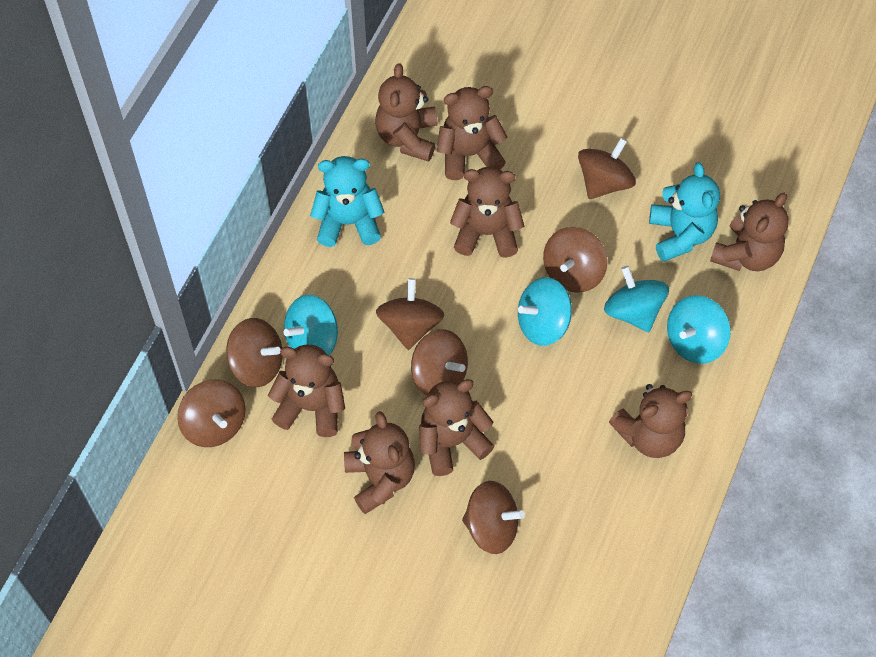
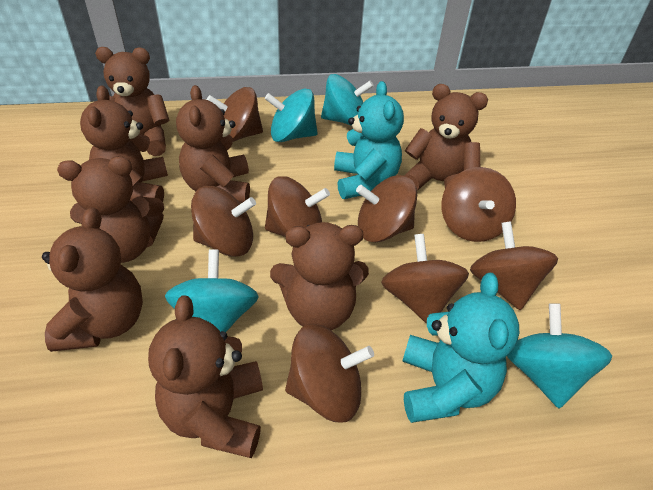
brown spinning top: 7 -> 8

